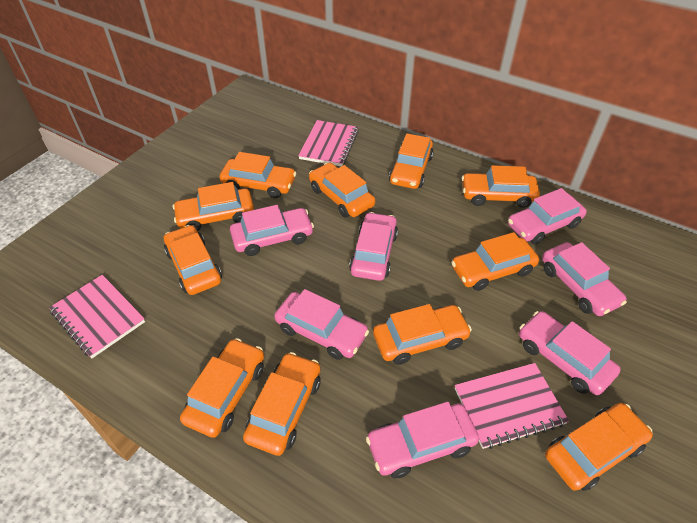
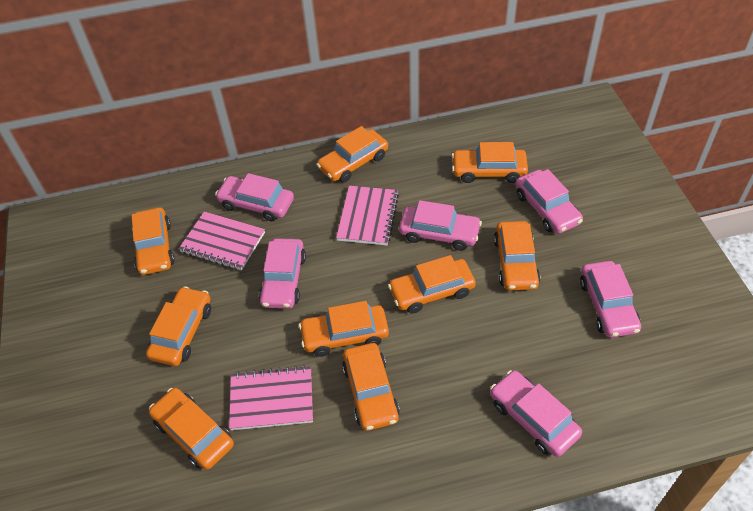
orange car: 11 -> 9
pink car: 7 -> 6

